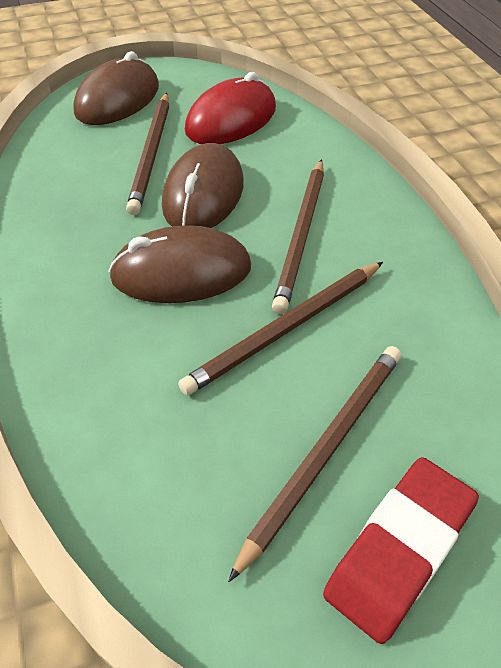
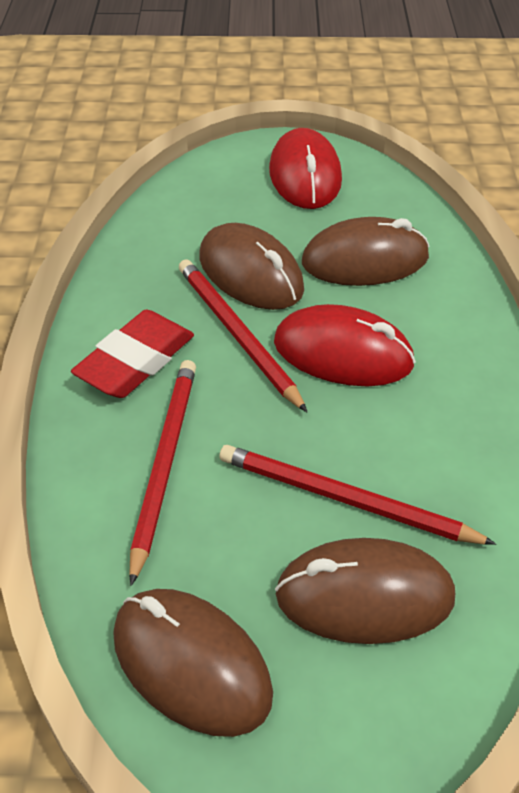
brown mouse: 3 -> 4
brown pencil: 4 -> 0
red mouse: 1 -> 2
red pencil: 0 -> 3

